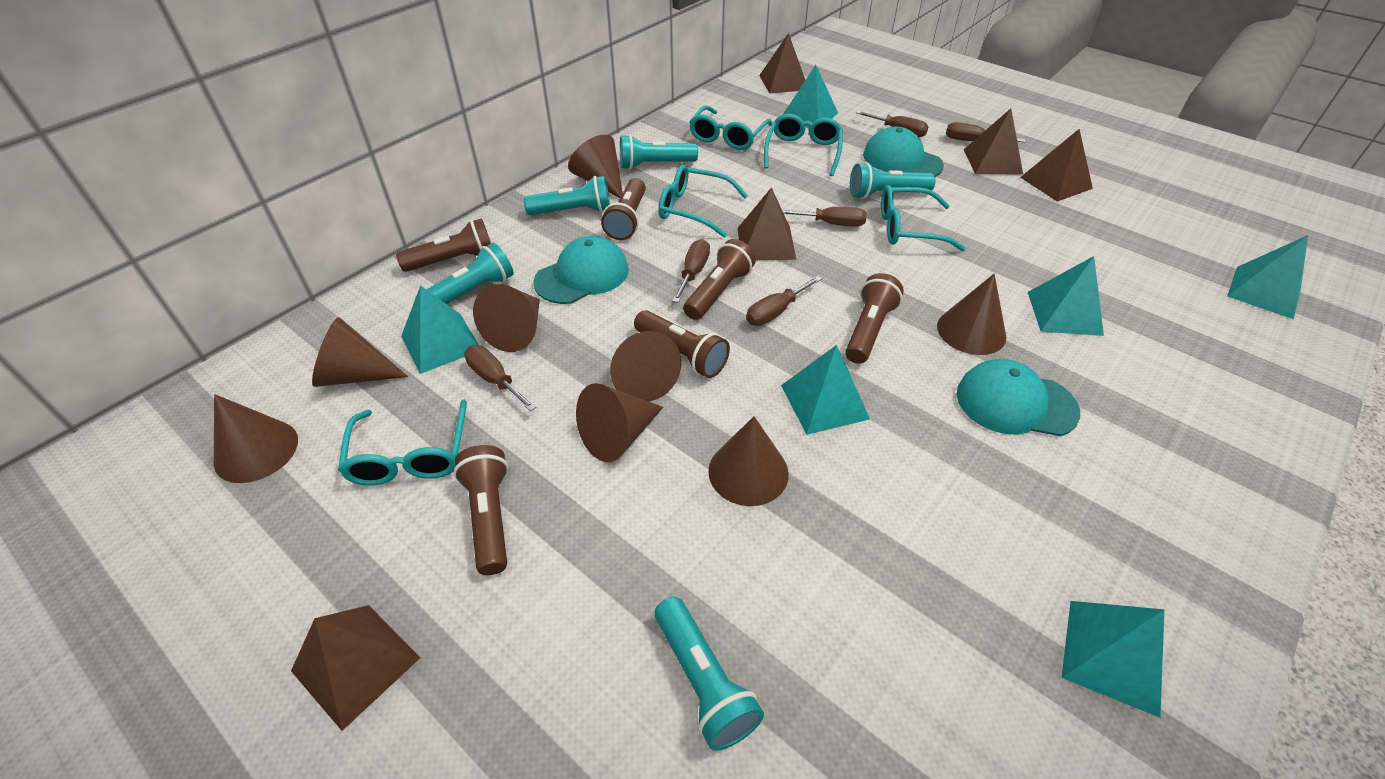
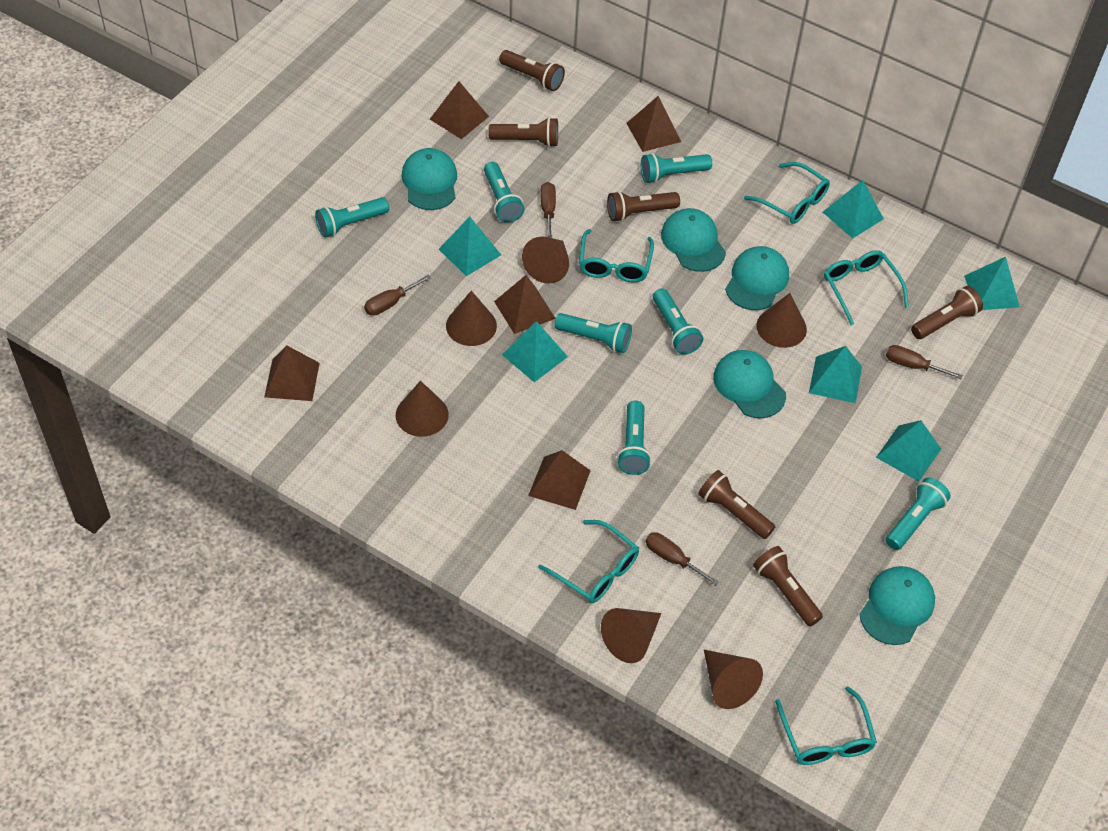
brown cone: 8 -> 6
brown screwdriver: 6 -> 4
turquoise cap: 3 -> 5
turquoise flashlight: 5 -> 7

